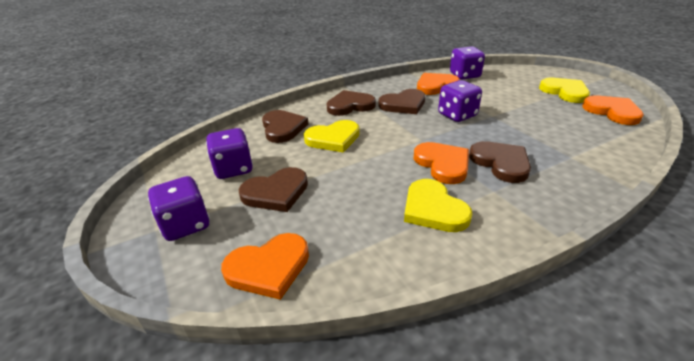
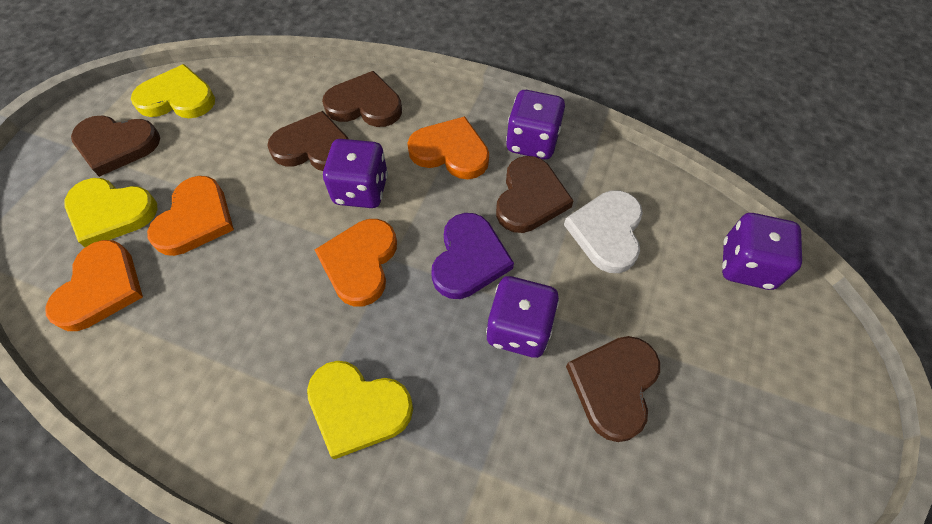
purple heart: 0 -> 1
white heart: 0 -> 1

